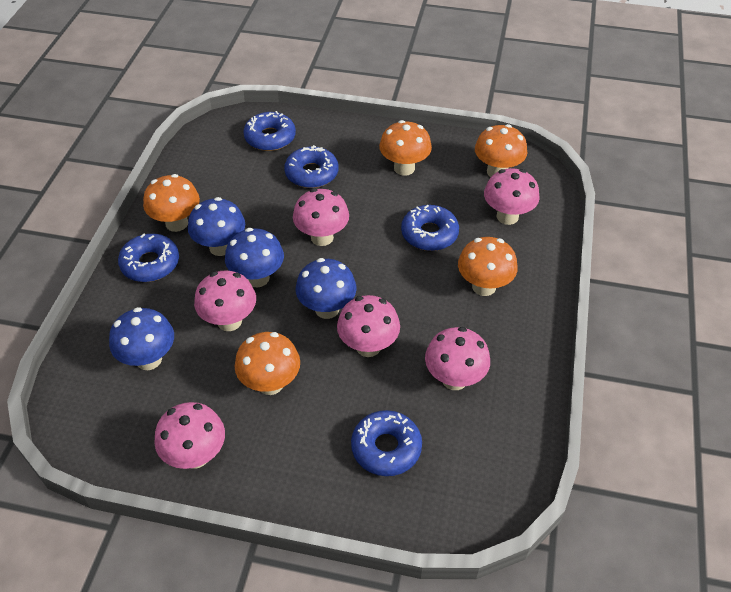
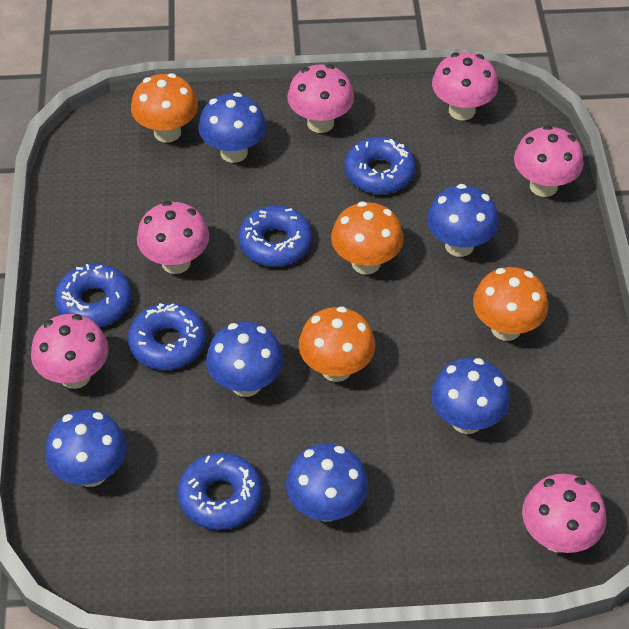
blue mushroom: 4 -> 6
orange mushroom: 5 -> 4

